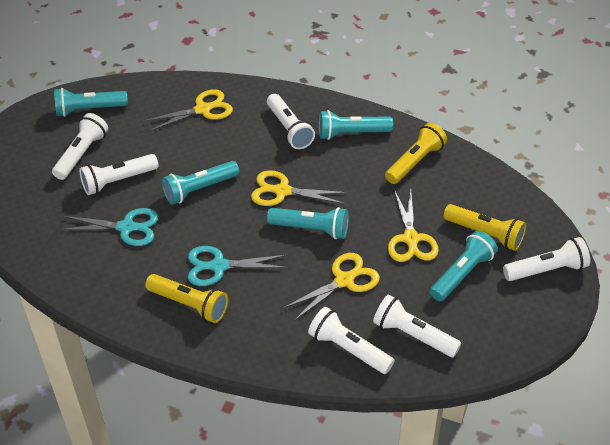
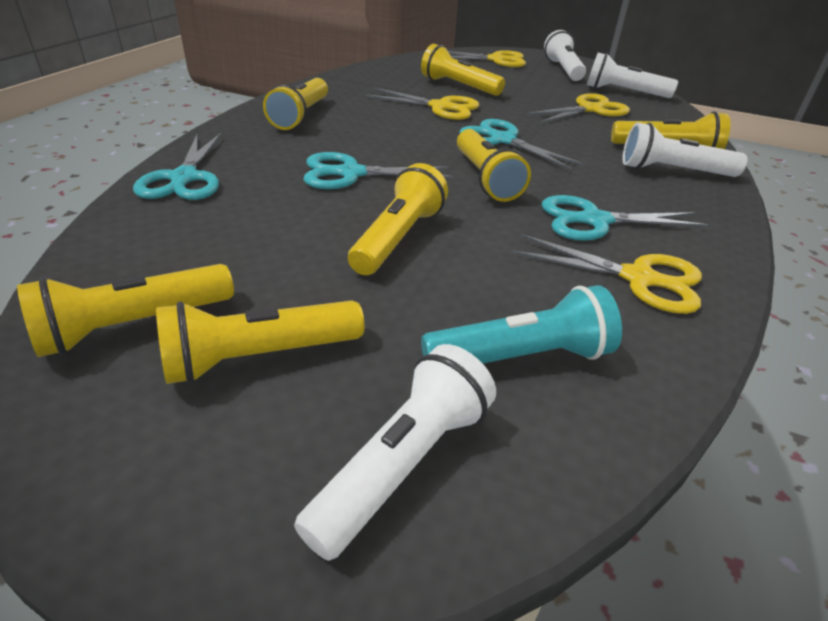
turquoise flashlight: 5 -> 1
turquoise scissors: 2 -> 4
white flashlight: 6 -> 4
yellow flashlight: 3 -> 7

